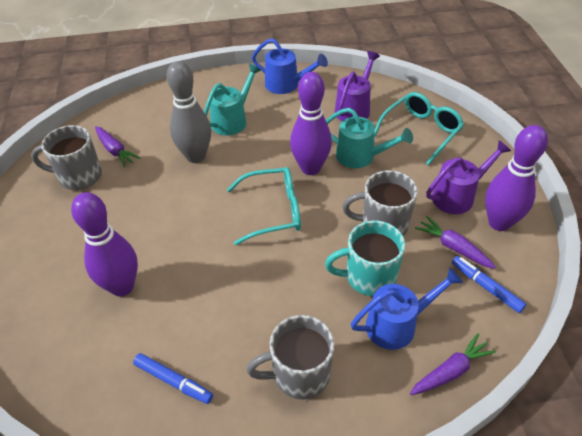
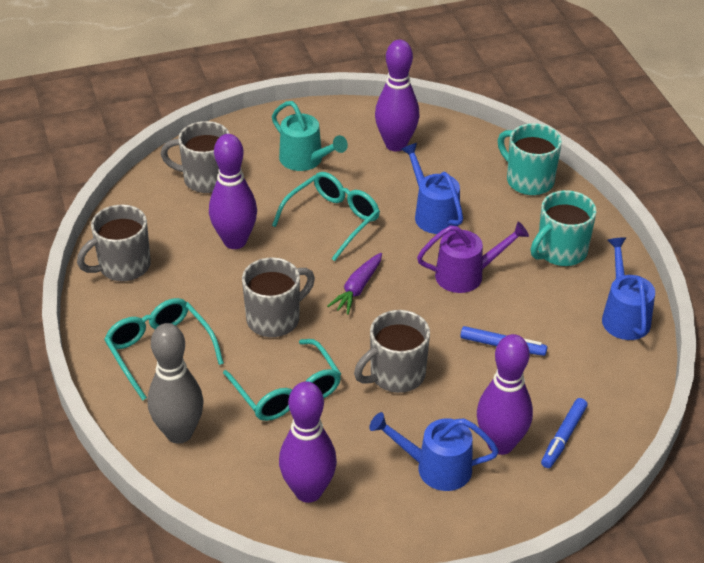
blue watering can: 2 -> 3
grey mug: 3 -> 4
purple bowling pin: 3 -> 4
purple carrot: 3 -> 1
purple watering can: 2 -> 1
turquoise glasses: 2 -> 3
turquoise mug: 1 -> 2
turquoise watering can: 2 -> 1

